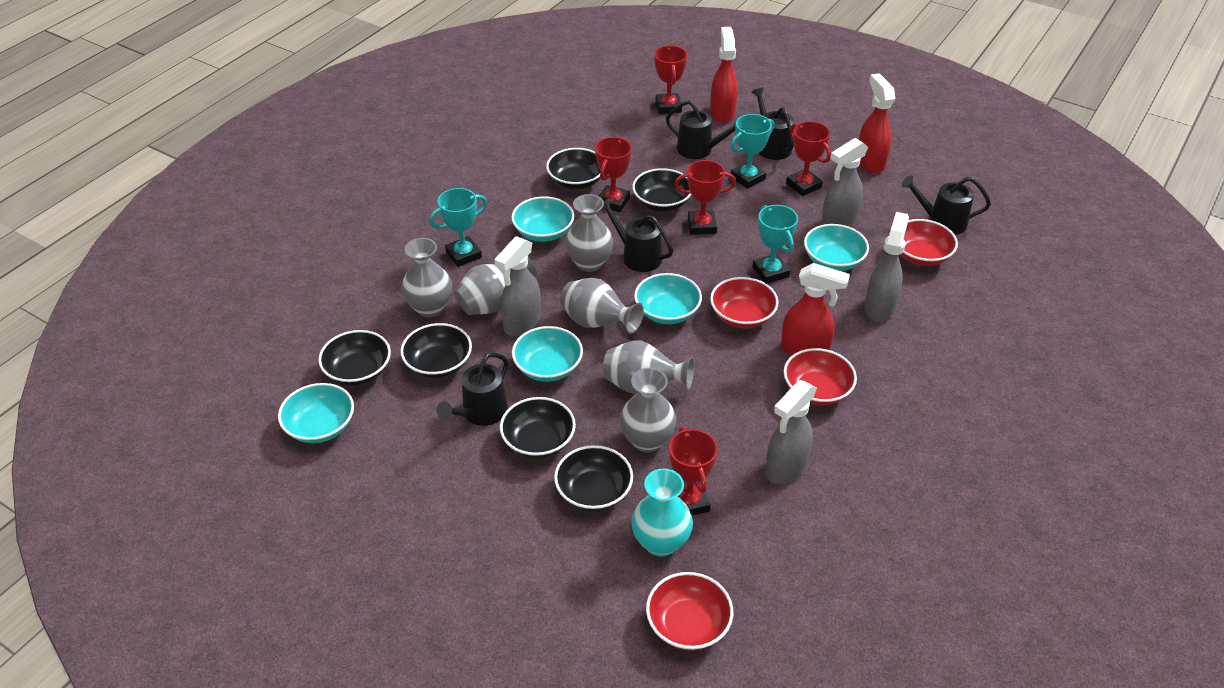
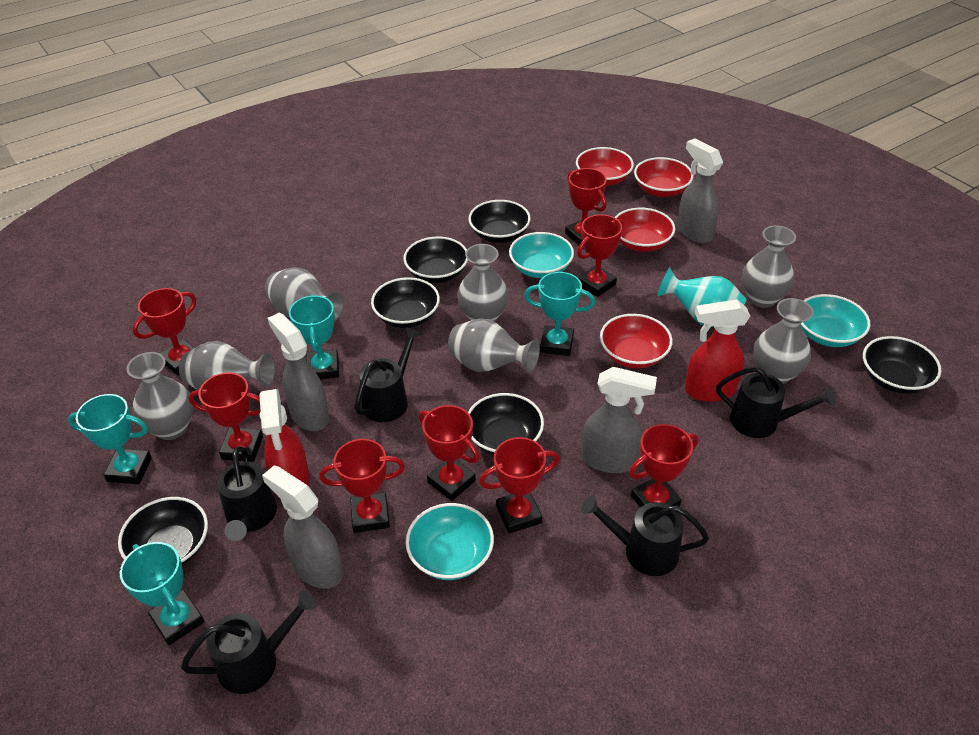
grey vase: 6 -> 7
red spray bottle: 3 -> 2
red trophy: 5 -> 8
turquoise bowl: 5 -> 3
turquoise trophy: 3 -> 4

